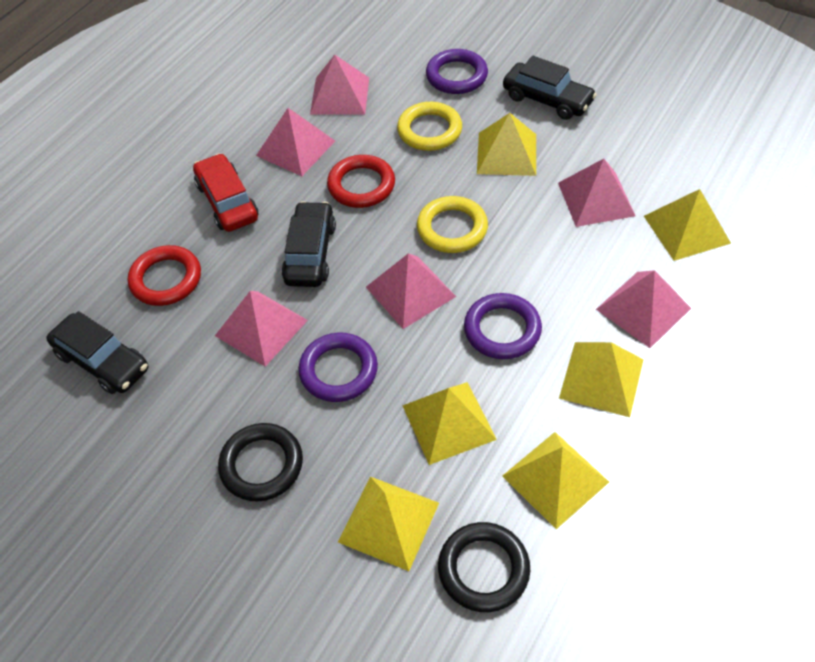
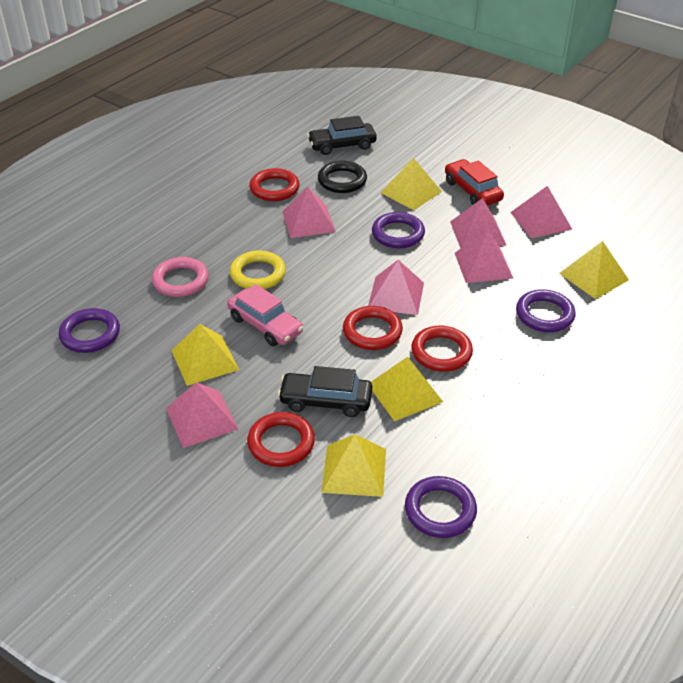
black car: 3 -> 2
black ring: 2 -> 1
pink car: 0 -> 1
pink ring: 0 -> 1
purple ring: 3 -> 4
red ring: 2 -> 4
yellow pyramid: 6 -> 5
yellow ring: 2 -> 1

